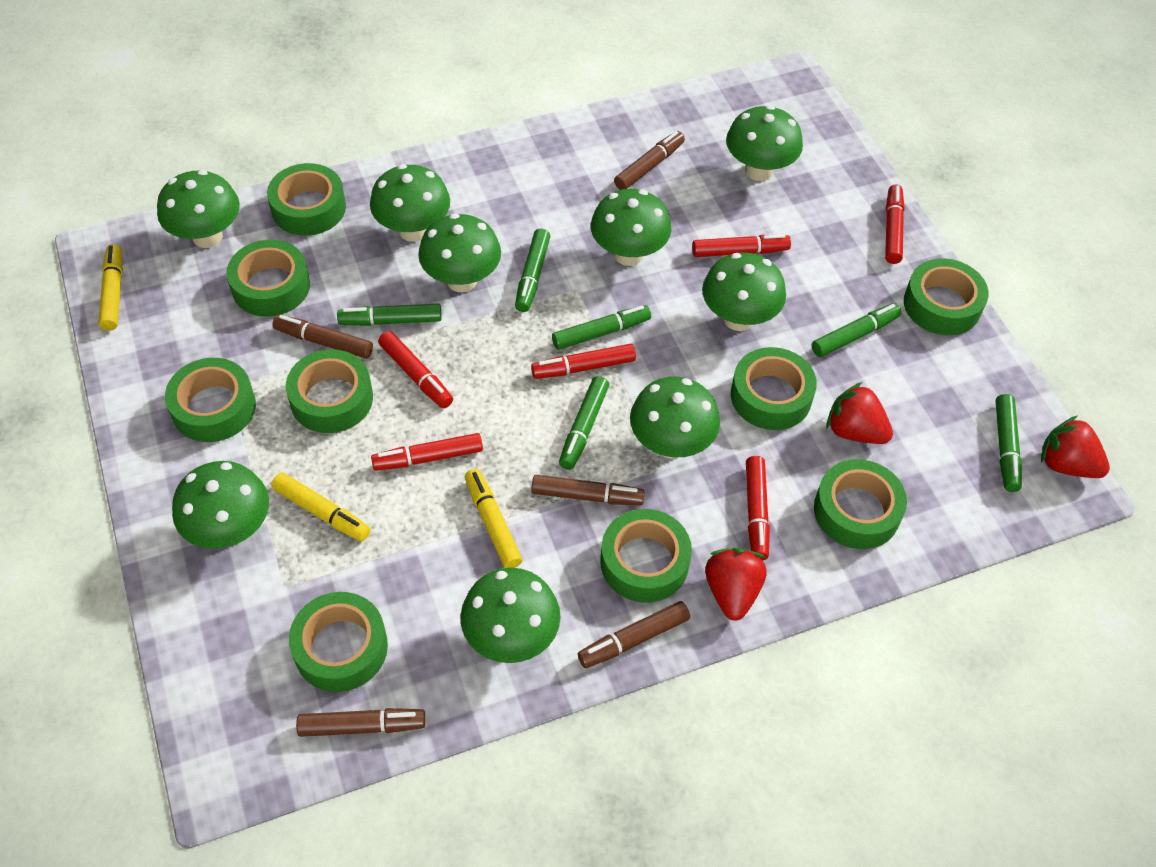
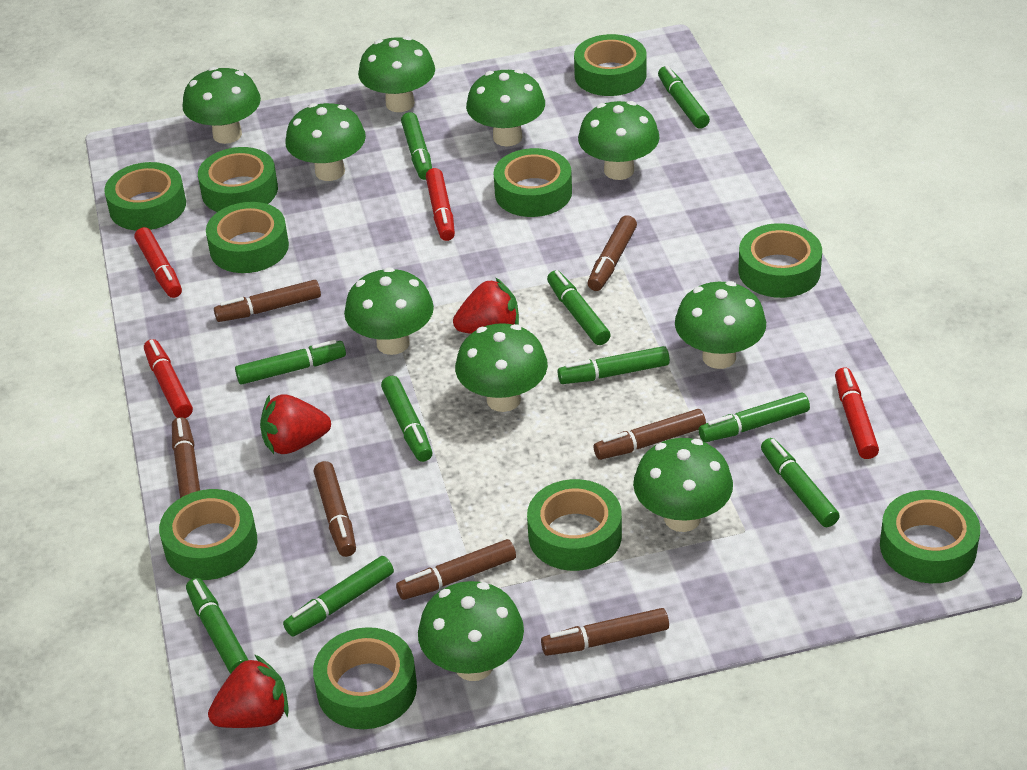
brown marker: 5 -> 7
green marker: 6 -> 10
green mushroom: 9 -> 10
green tape: 9 -> 10
red marker: 6 -> 4
yellow marker: 3 -> 0

